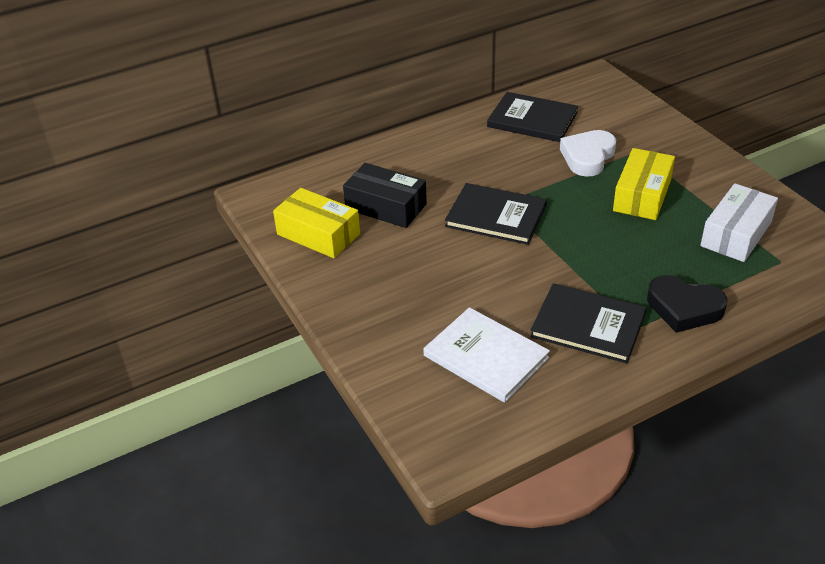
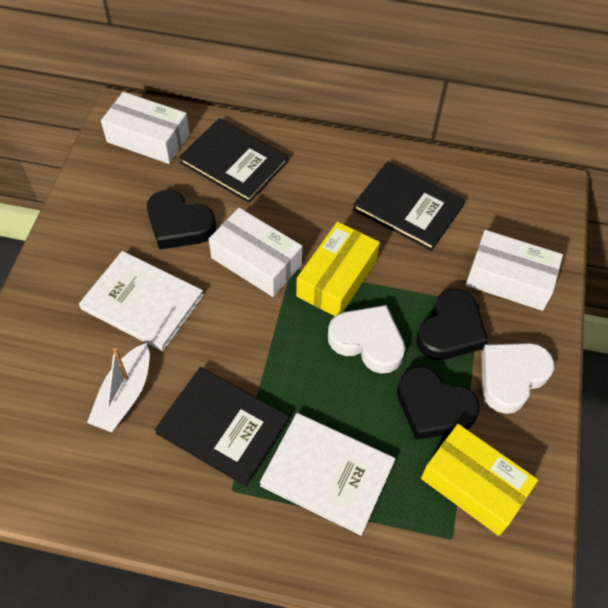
black box: 1 -> 0
black heart: 1 -> 3
white boat: 0 -> 1
white book: 1 -> 2
white box: 1 -> 3
white heart: 1 -> 2

